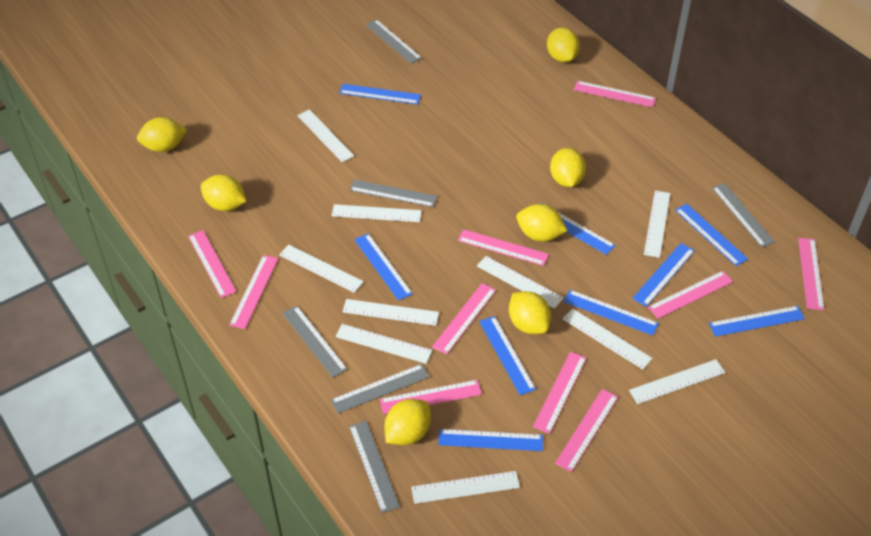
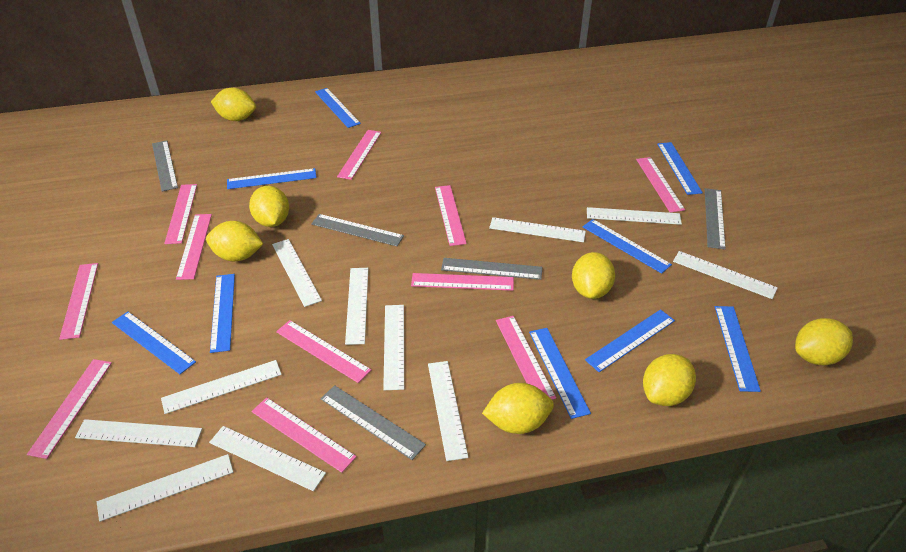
grey ruler: 6 -> 5
pink ruler: 10 -> 11
white ruler: 10 -> 11

